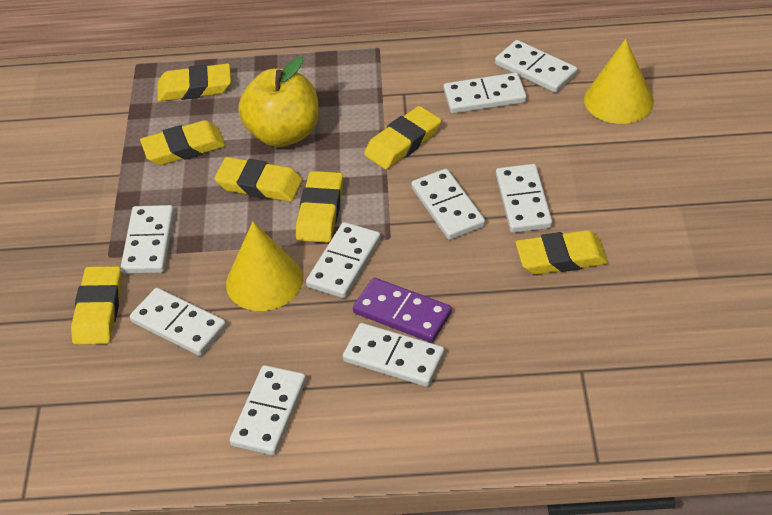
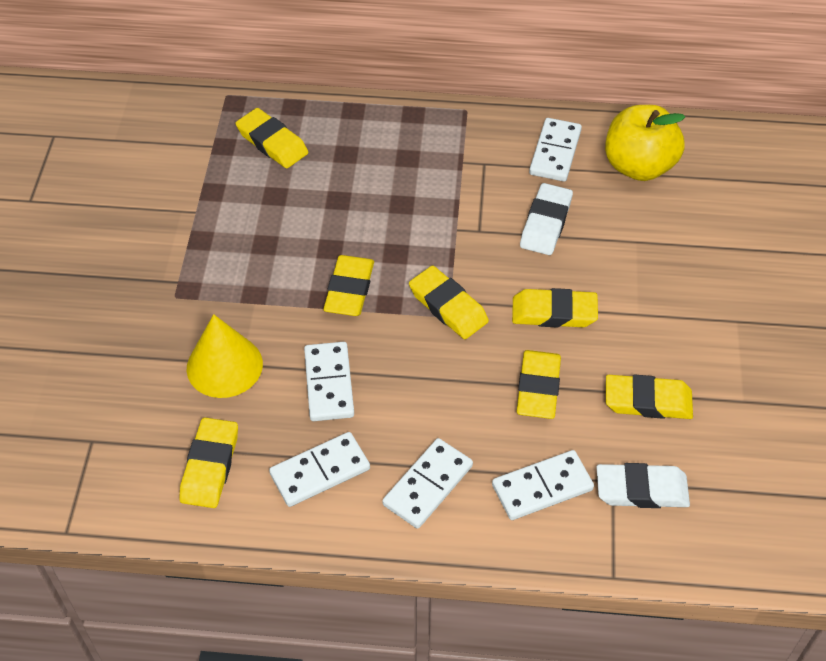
purple domino: 1 -> 0
white domino: 9 -> 5
white eraser: 0 -> 2
yellow cone: 2 -> 1

